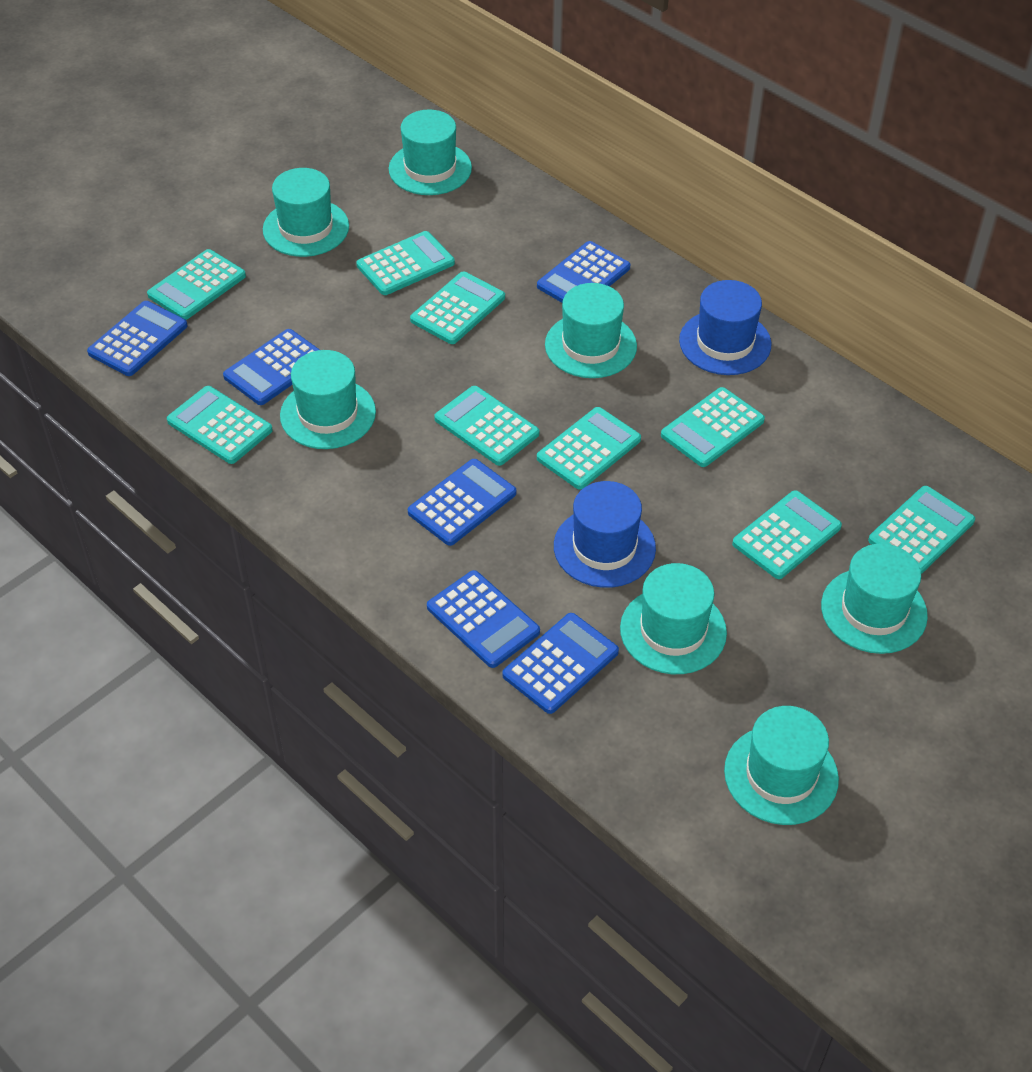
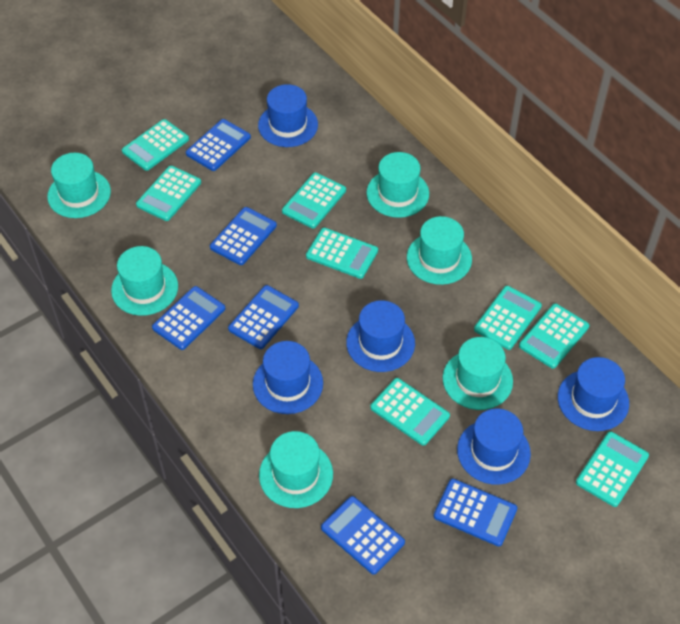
blue hat: 2 -> 5
turquoise calculator: 9 -> 8
turquoise hat: 7 -> 6

